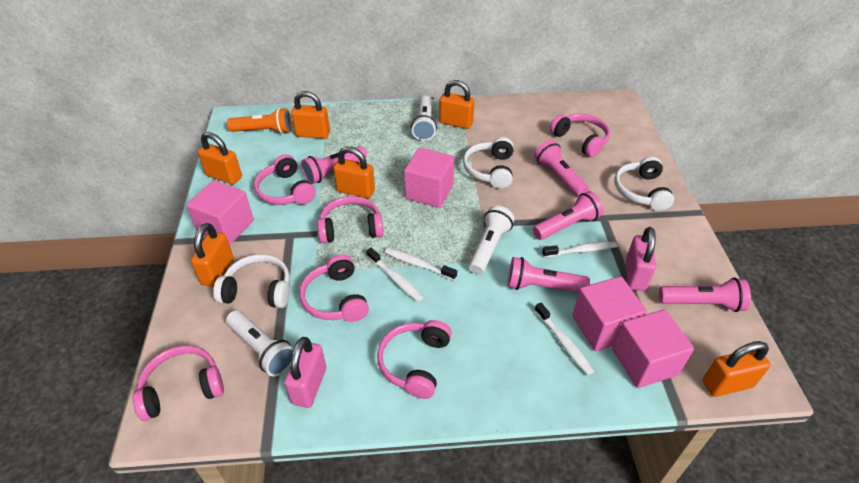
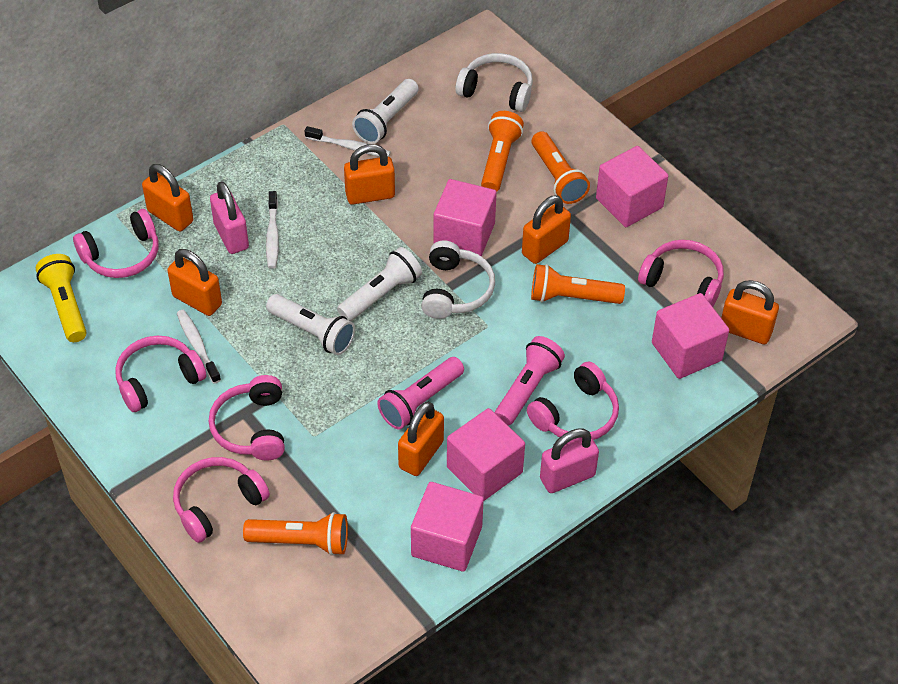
orange flashlight: 1 -> 4
pink cube: 4 -> 5
pink flashlight: 5 -> 2
white headphones: 3 -> 2
white toothbrush: 4 -> 3
yellow flashlight: 0 -> 1

